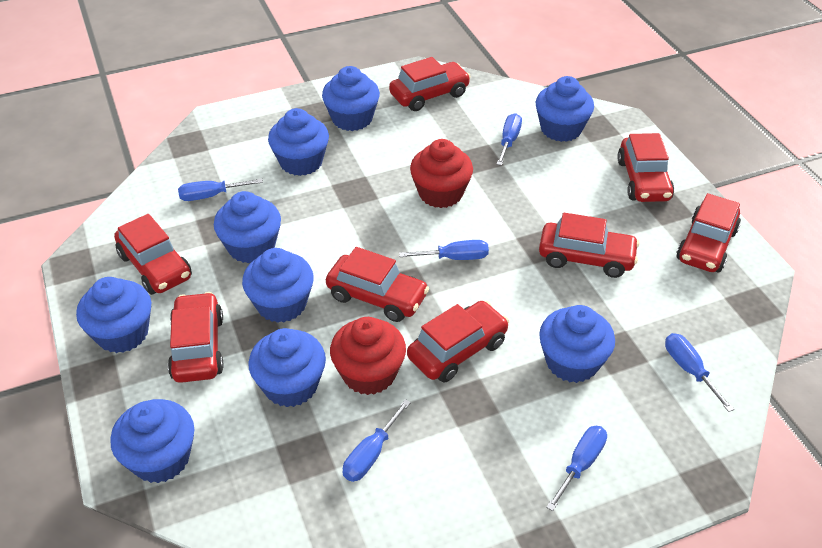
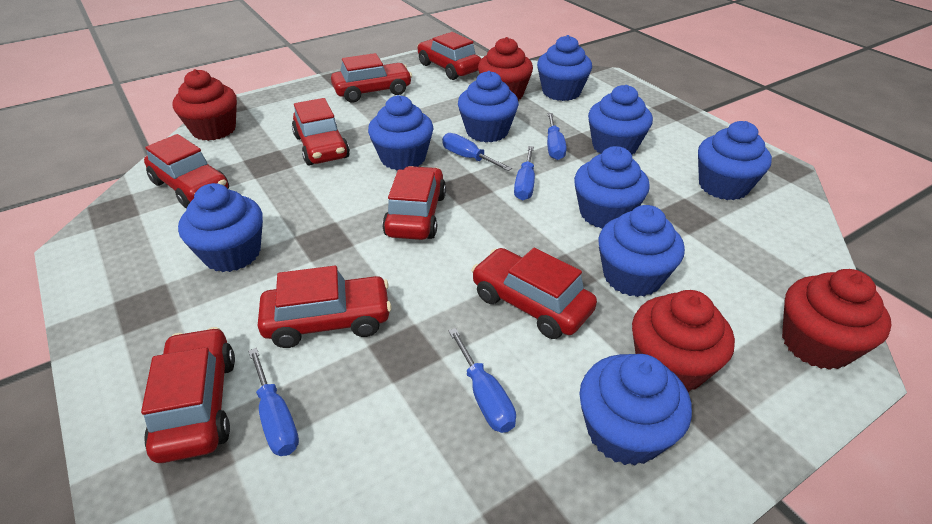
blue screwdriver: 6 -> 5
red cupcake: 2 -> 4

